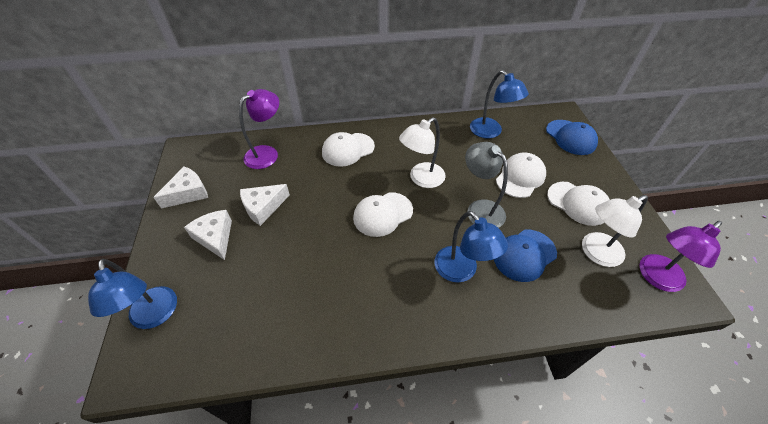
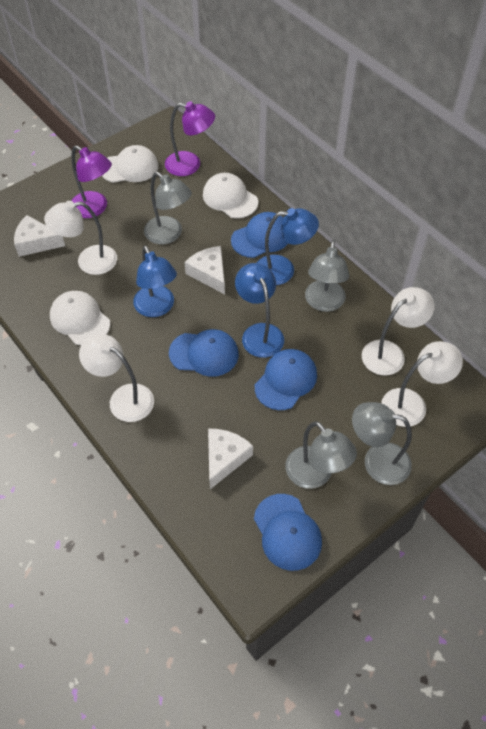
blue cap: 2 -> 4
grey lamp: 1 -> 4
white cap: 4 -> 3
white lamp: 2 -> 4

